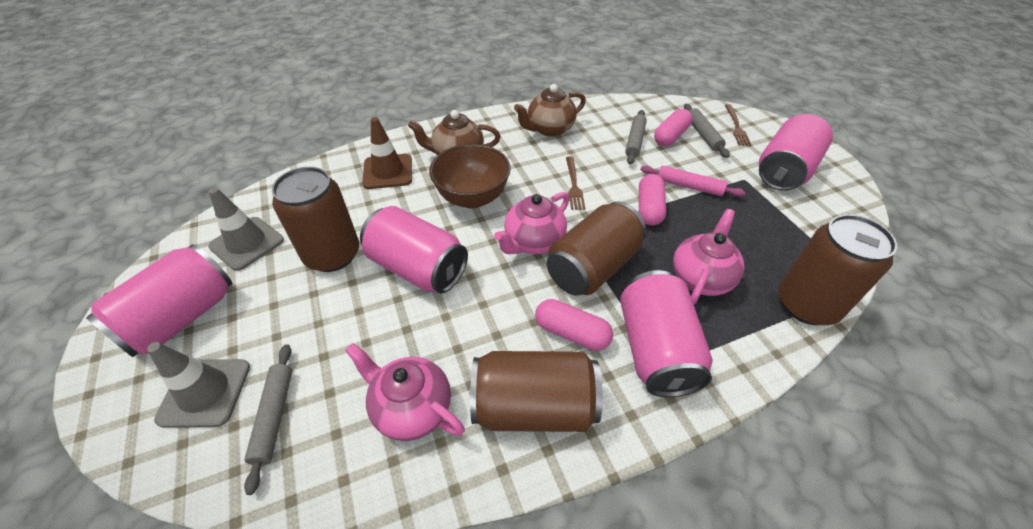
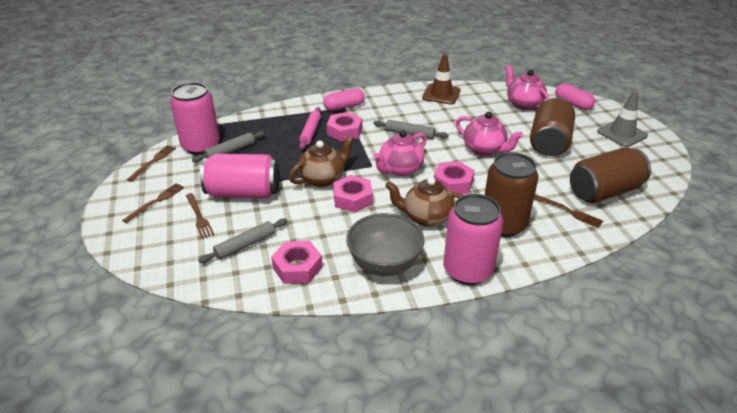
brown bowl: 1 -> 0
brown can: 4 -> 3
brown fork: 2 -> 4
grey bowl: 0 -> 1
grey traffic cone: 2 -> 1
pink can: 4 -> 3
pink capsule: 3 -> 2
pink nut: 0 -> 4

